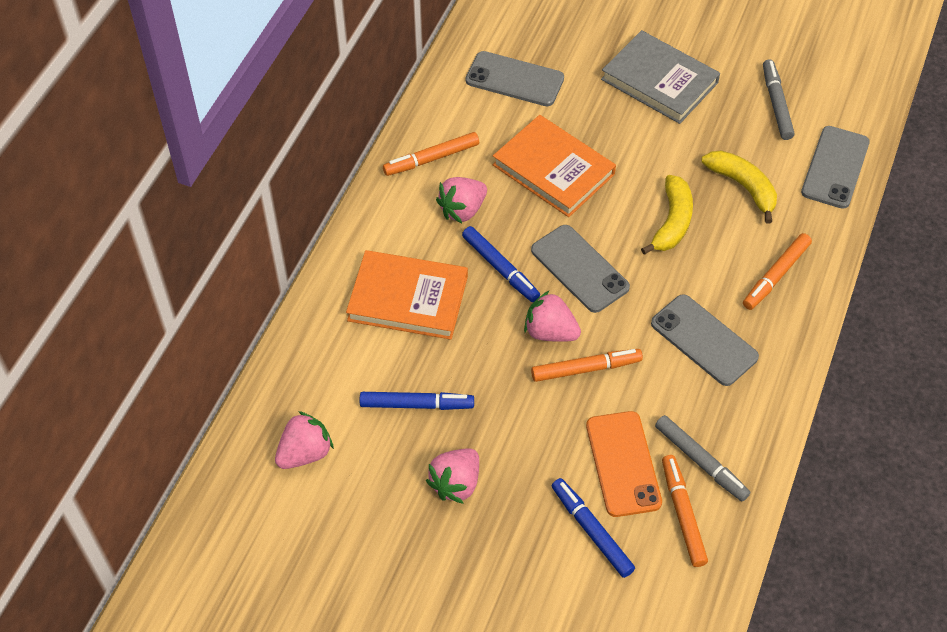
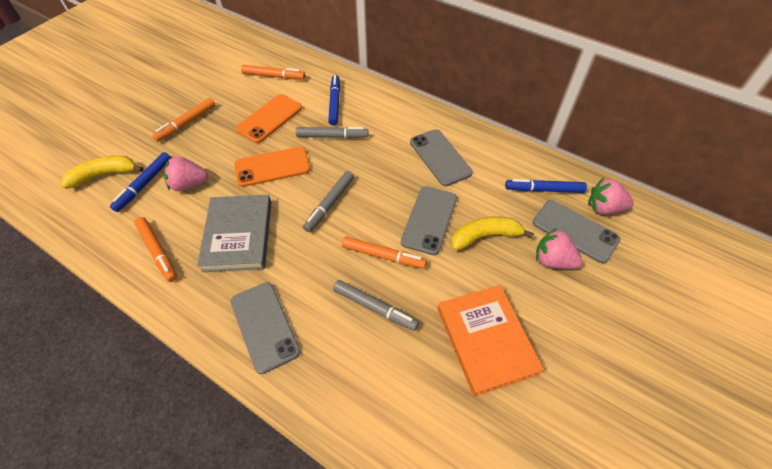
grey marker: 2 -> 3
orange book: 2 -> 1
orange phone: 1 -> 2
pink strawberry: 4 -> 3

